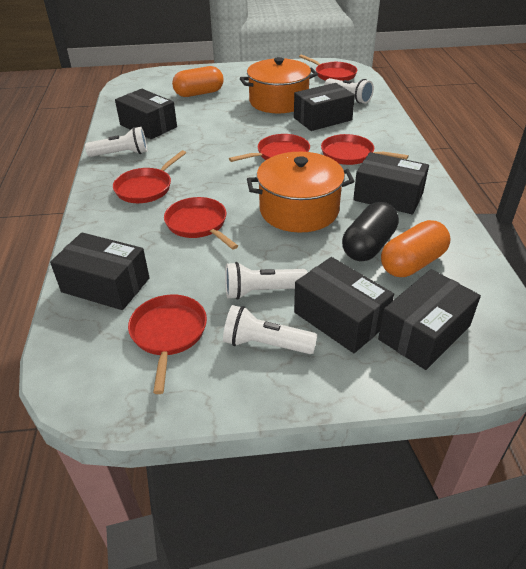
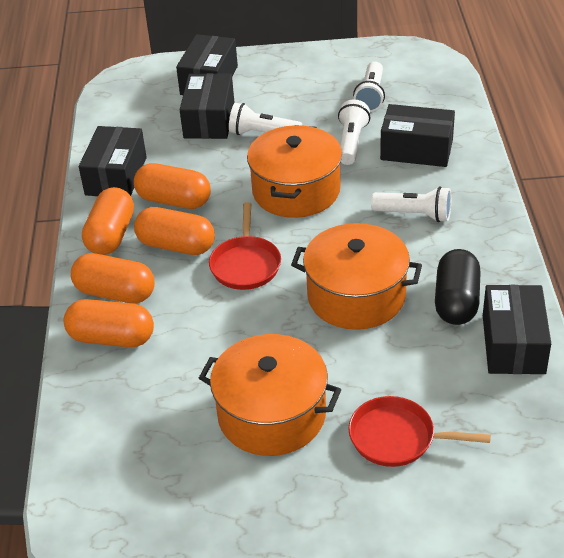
black box: 6 -> 5
orange capsule: 2 -> 5
orange pot: 2 -> 3
red pan: 6 -> 2

